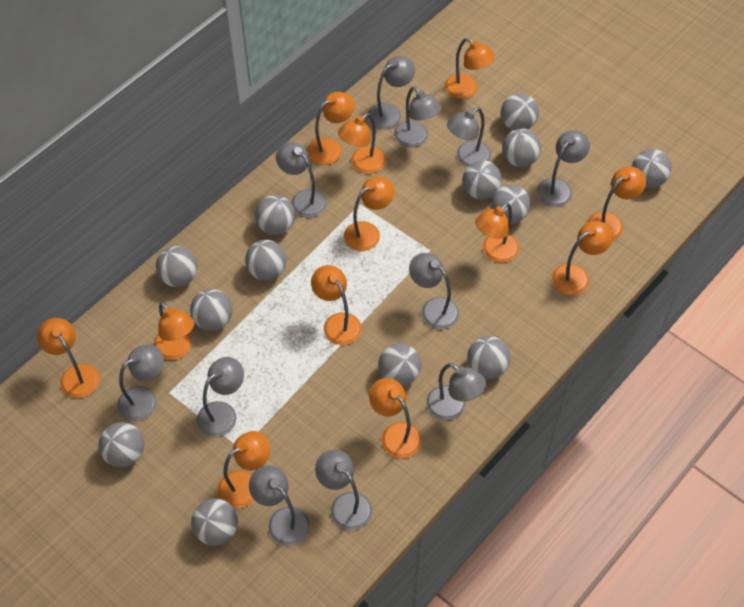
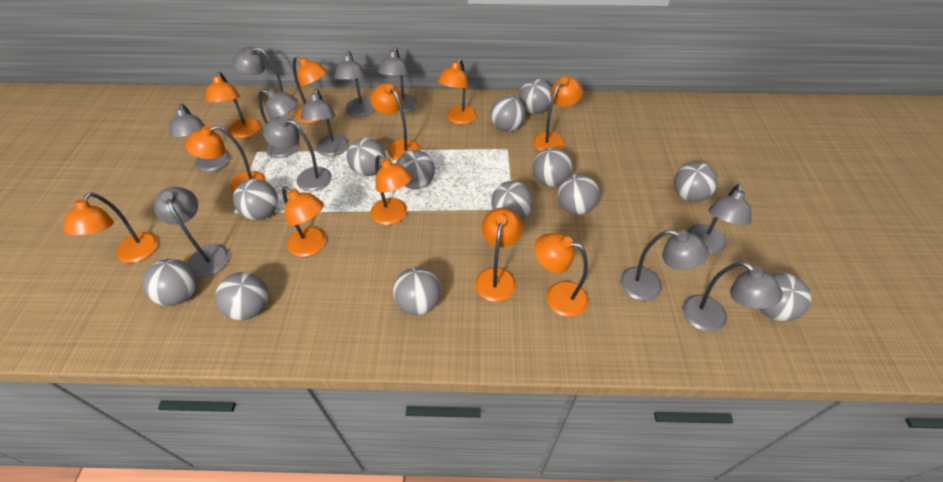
orange lamp: 12 -> 11

